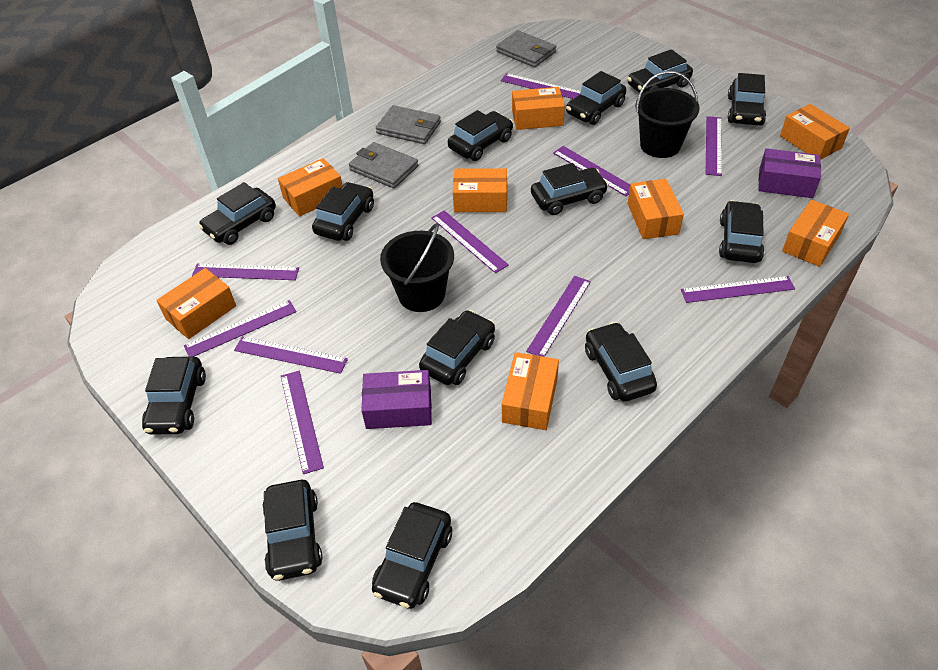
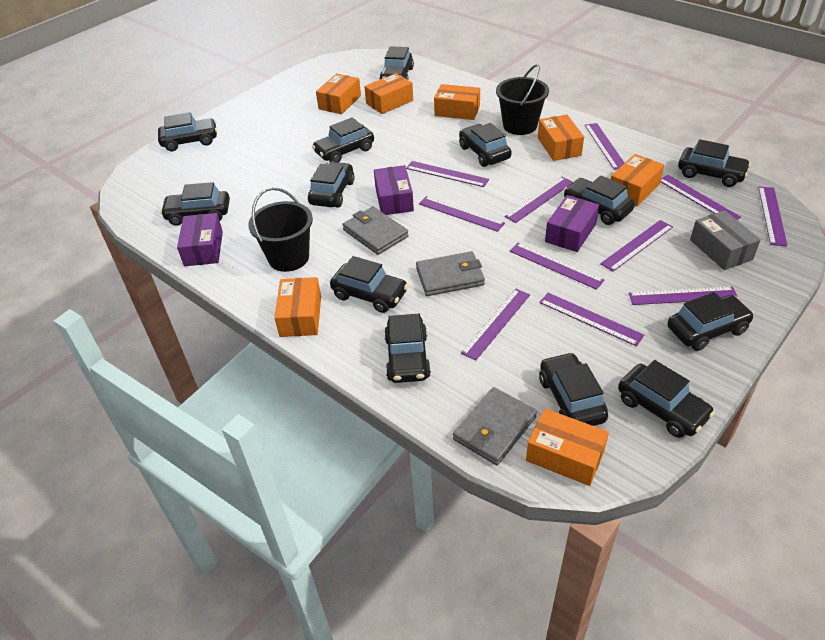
grey box: 0 -> 1
orange box: 8 -> 7
purple box: 2 -> 3
purple ruler: 10 -> 11

